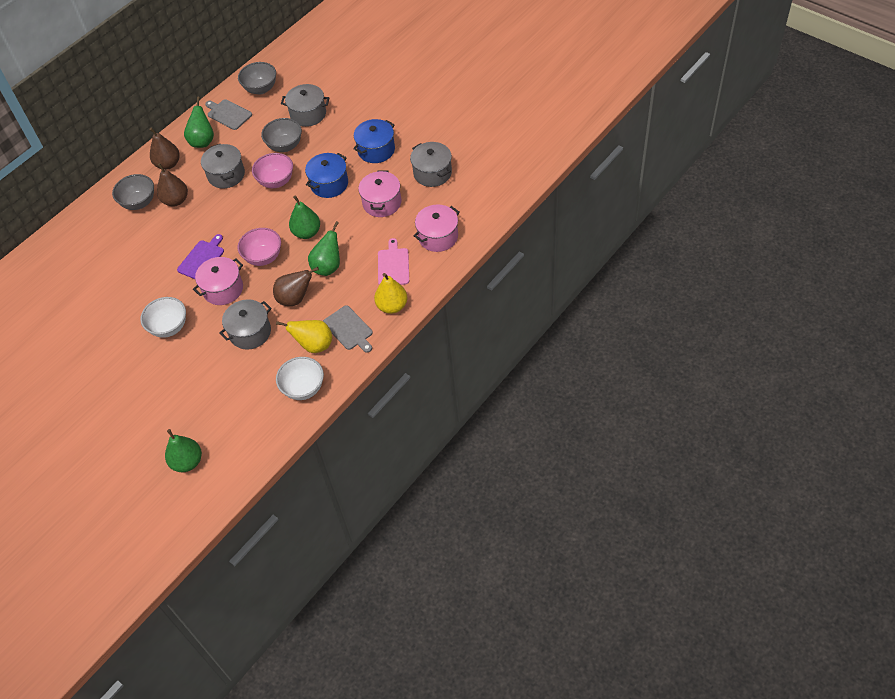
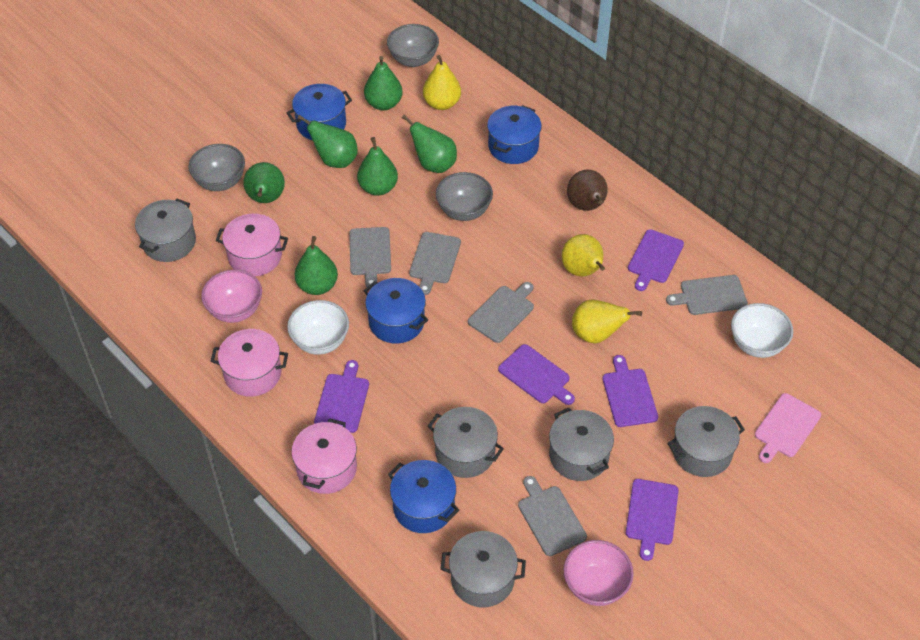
blue pot: 2 -> 4
brown pear: 3 -> 1
green pear: 4 -> 6
grey cutting board: 2 -> 5
grey pot: 4 -> 5
purple cutting board: 1 -> 5
yellow pear: 2 -> 3

